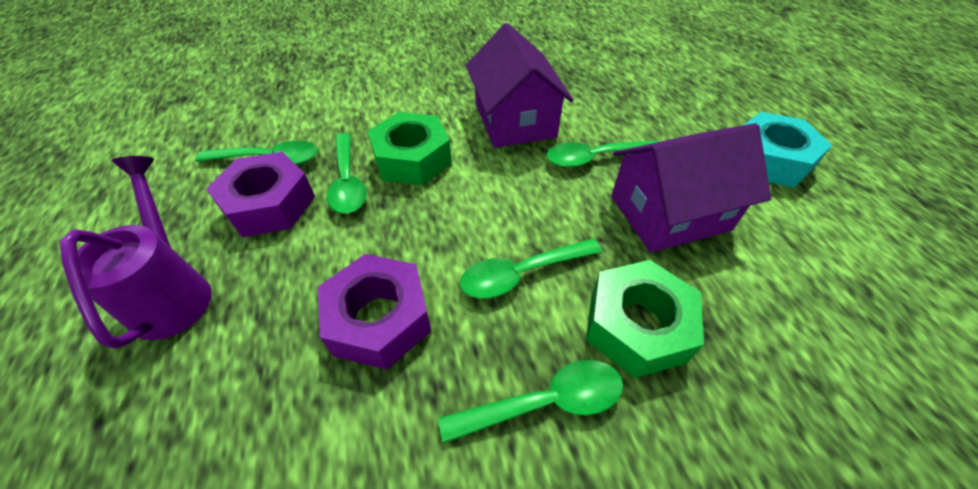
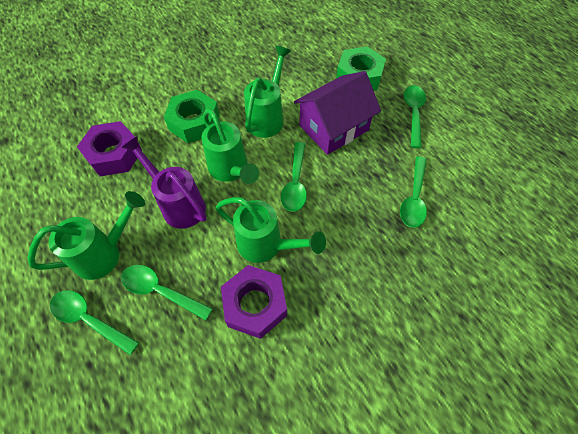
green watering can: 0 -> 4
purple house: 2 -> 1
turquoise nut: 1 -> 0

